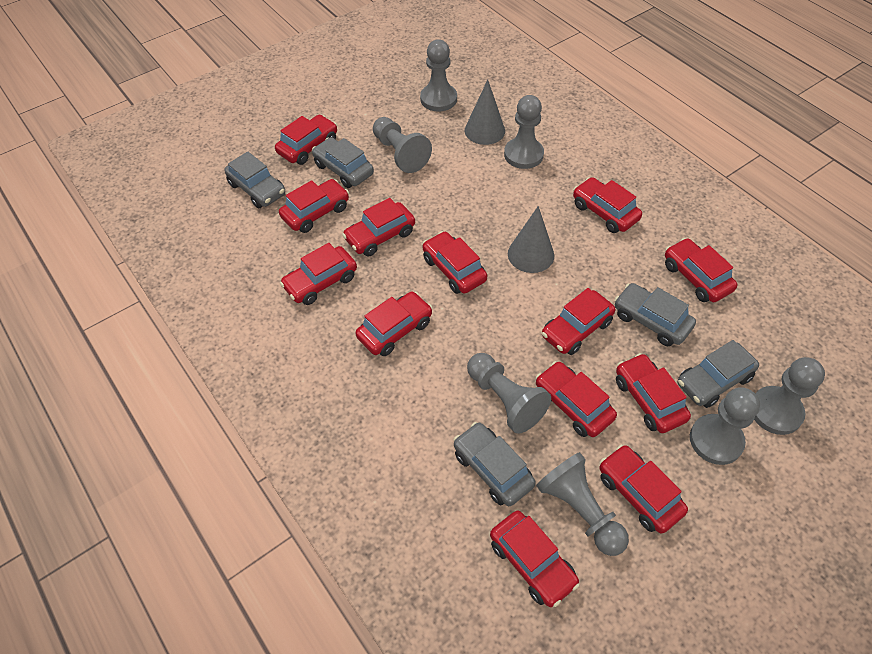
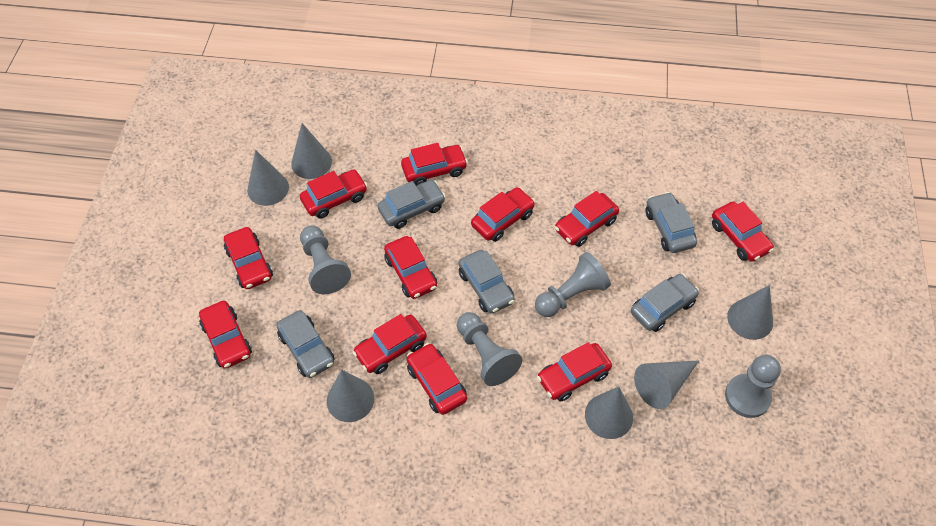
grey cone: 2 -> 6
grey pawn: 7 -> 4
red car: 13 -> 11

